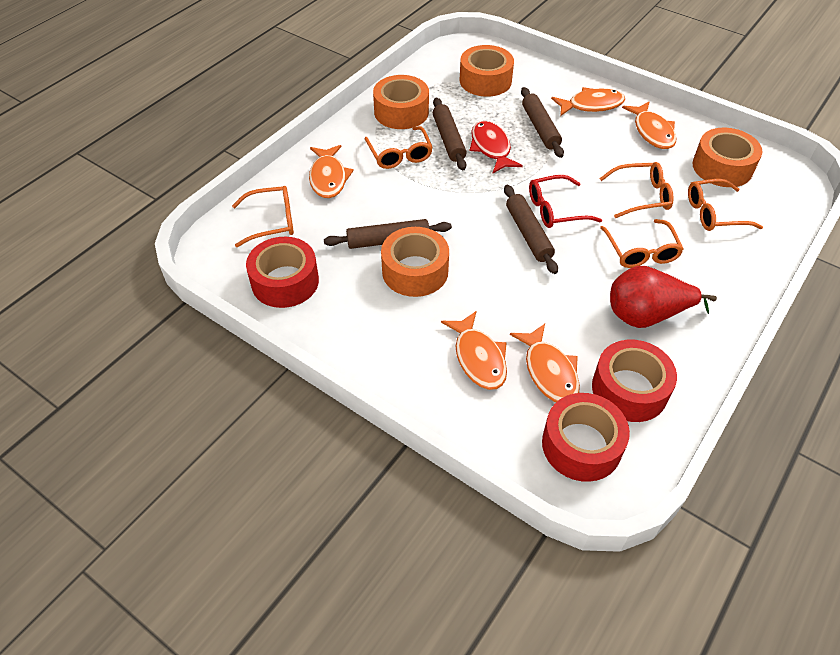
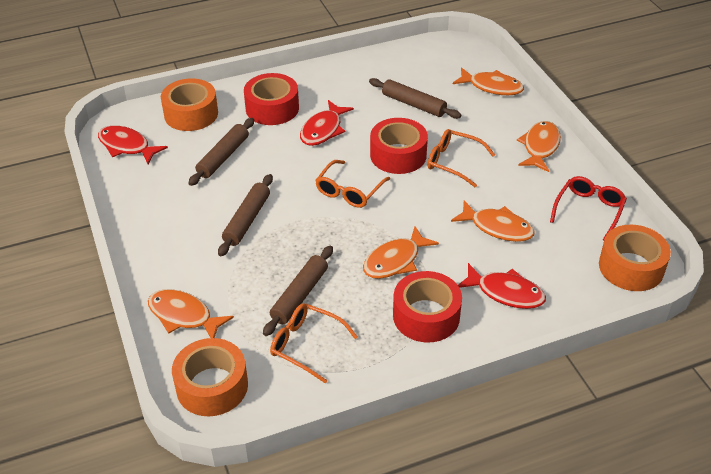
orange glasses: 5 -> 3
orange tape: 4 -> 3
red fish: 1 -> 3
red pear: 1 -> 0

